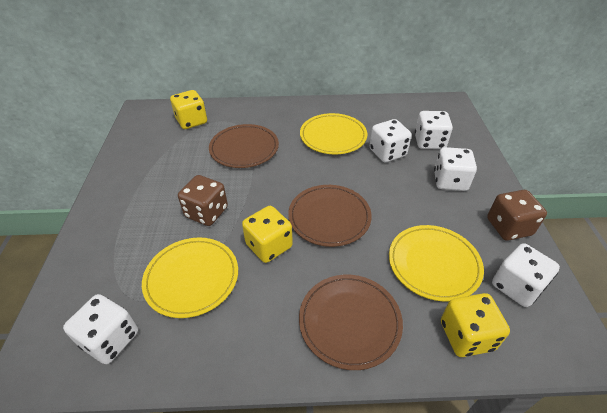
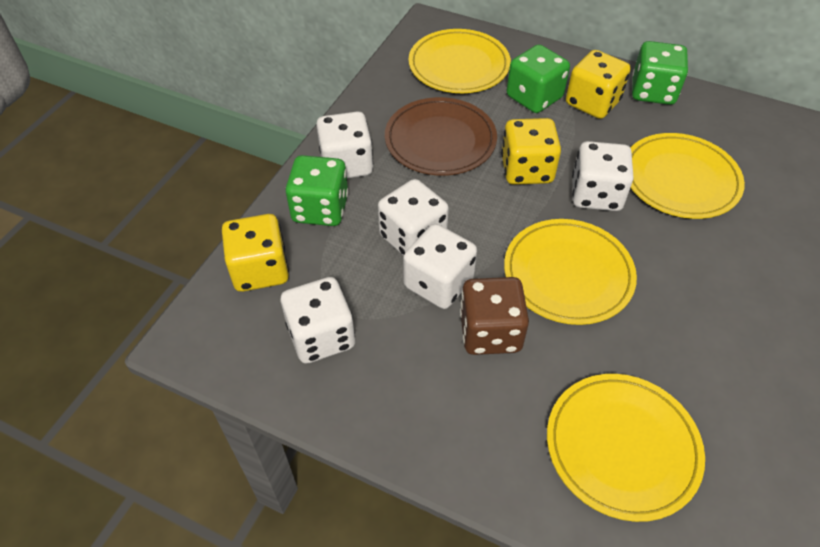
brown dice: 2 -> 1
brown plate: 3 -> 1
green dice: 0 -> 3
yellow plate: 3 -> 4

